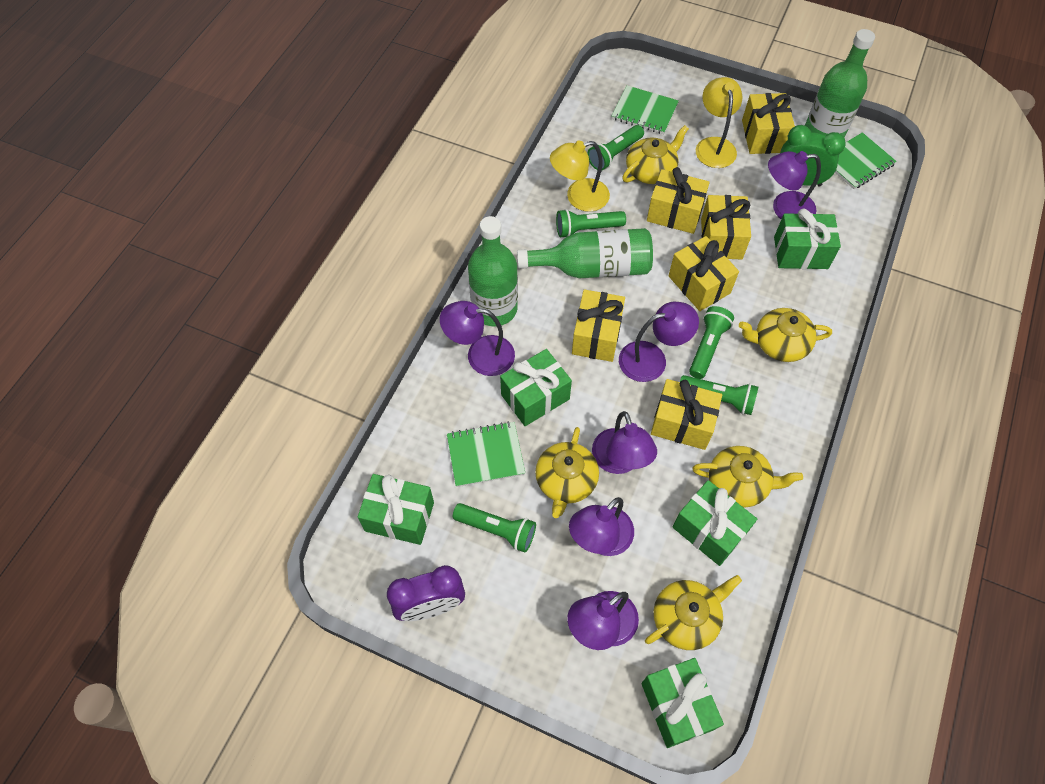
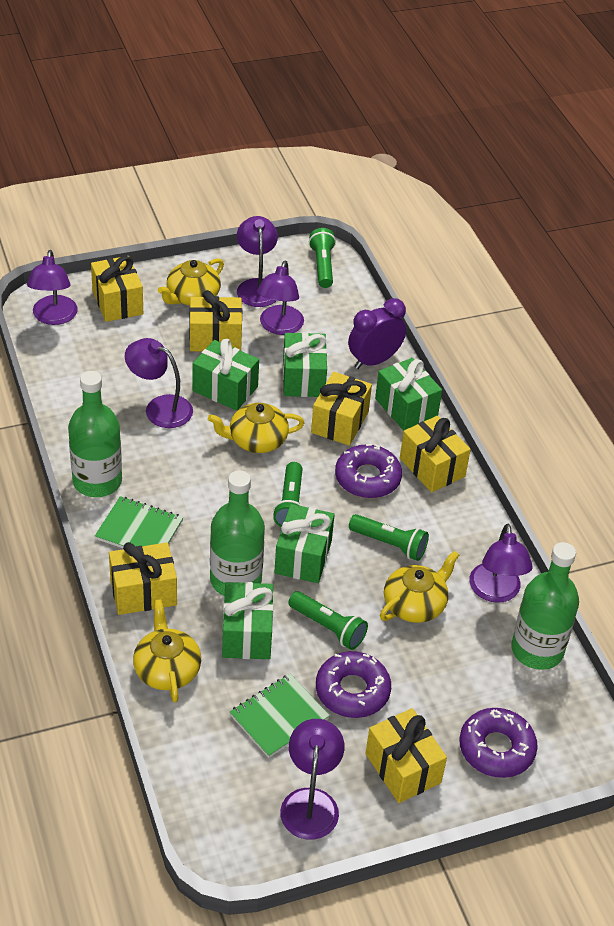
green clock: 1 -> 0
green flashlight: 5 -> 4
green notebook: 3 -> 2
purple donut: 0 -> 3
yellow lamp: 2 -> 0
yellow teapot: 5 -> 4

